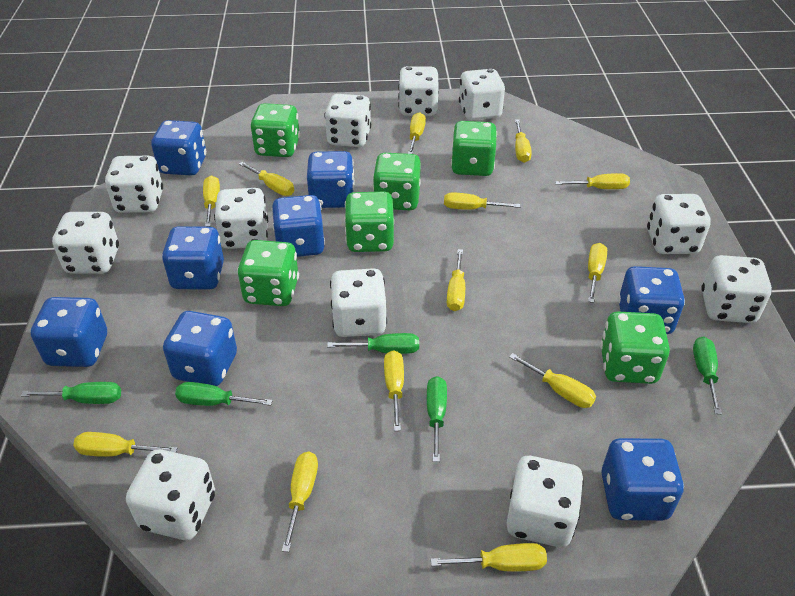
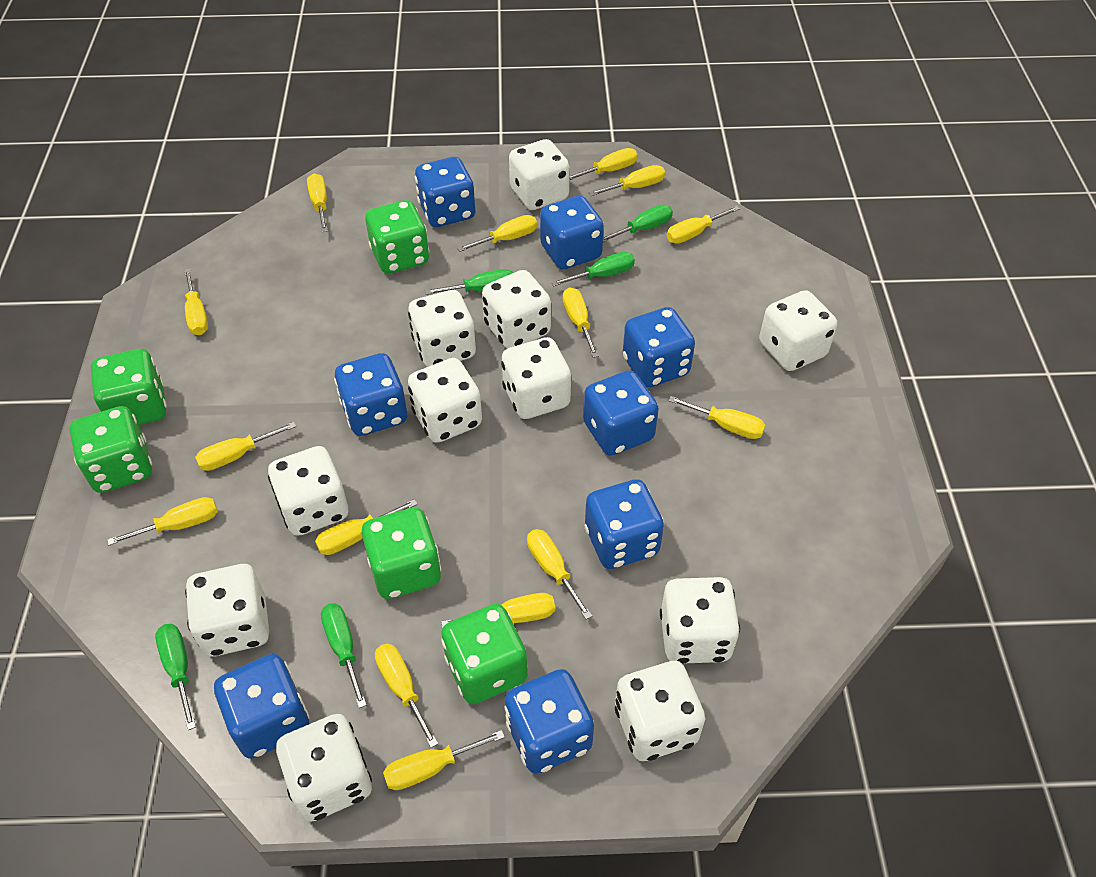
green dice: 6 -> 5
yellow screwdriver: 13 -> 15

